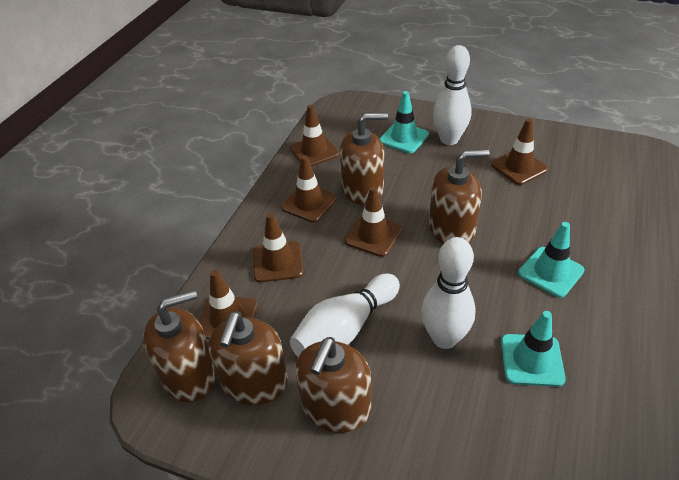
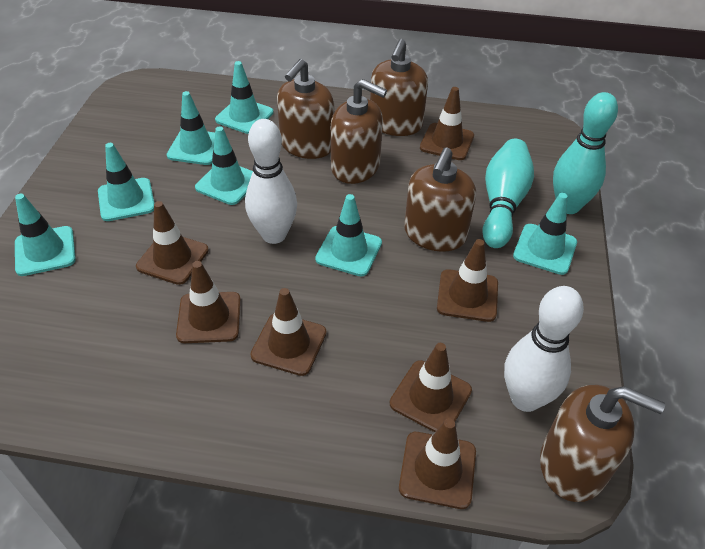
brown traffic cone: 6 -> 7
turquoise bowling pin: 0 -> 2
turquoise traffic cone: 3 -> 7
white bowling pin: 3 -> 2

